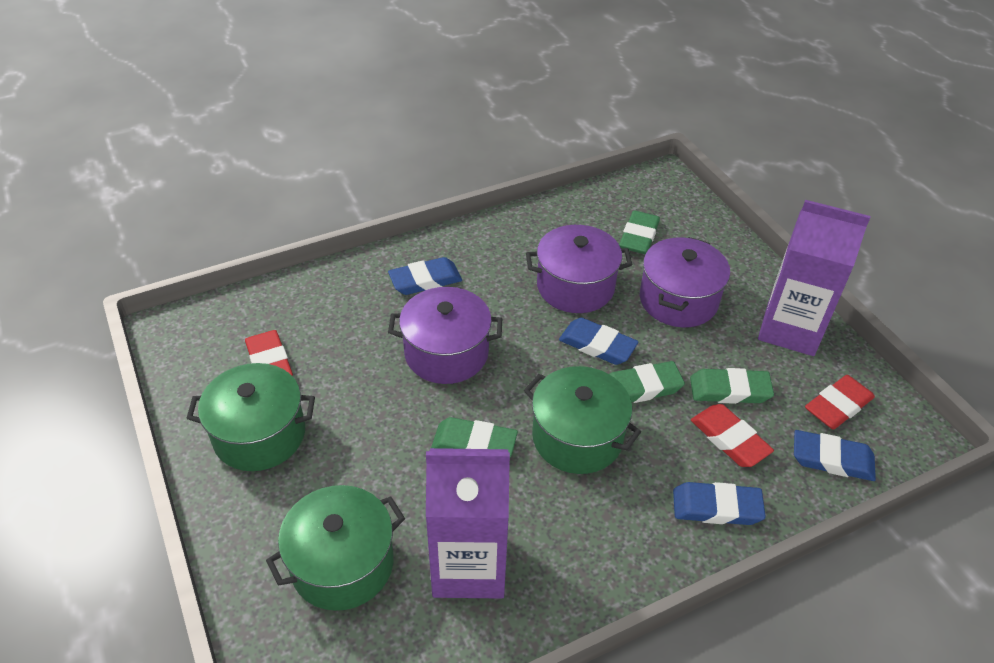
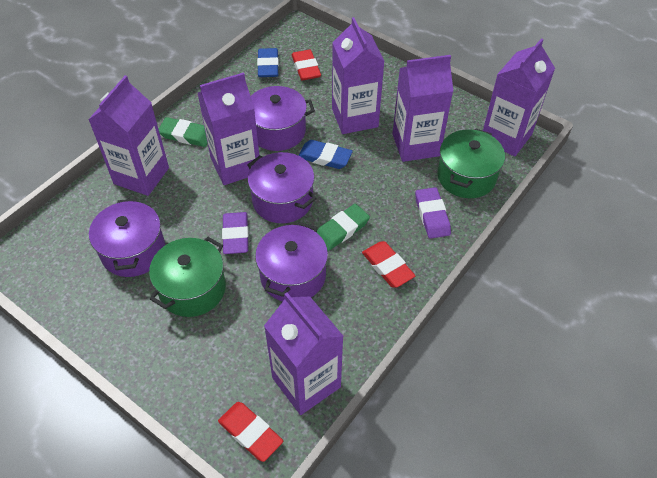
blue eraser: 4 -> 2
green eraser: 4 -> 2
green pot: 3 -> 2
purple carton: 2 -> 6
purple eraser: 0 -> 2
purple pot: 3 -> 4

